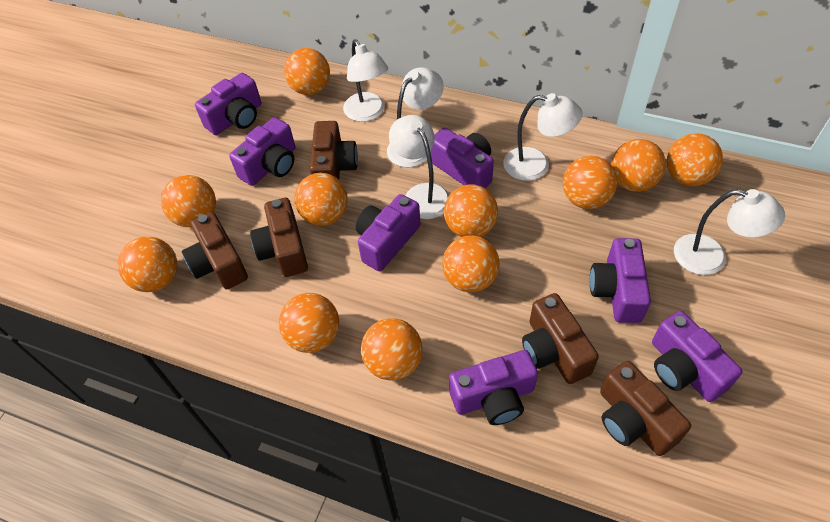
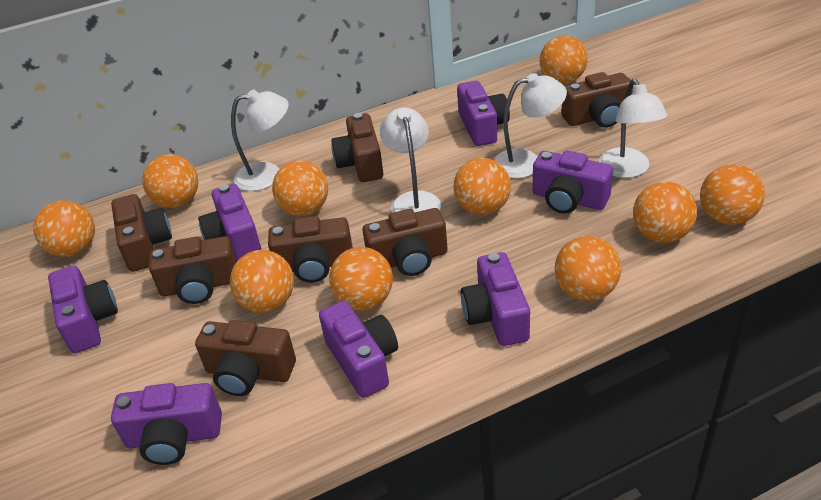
brown camera: 5 -> 7
orange ball: 11 -> 10
white lamp: 5 -> 4

